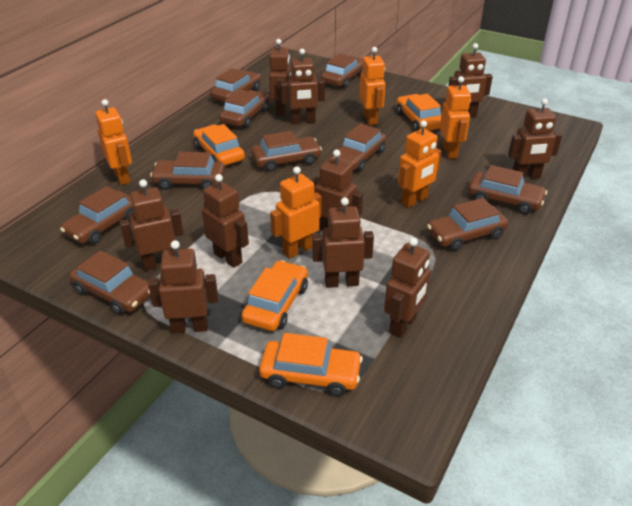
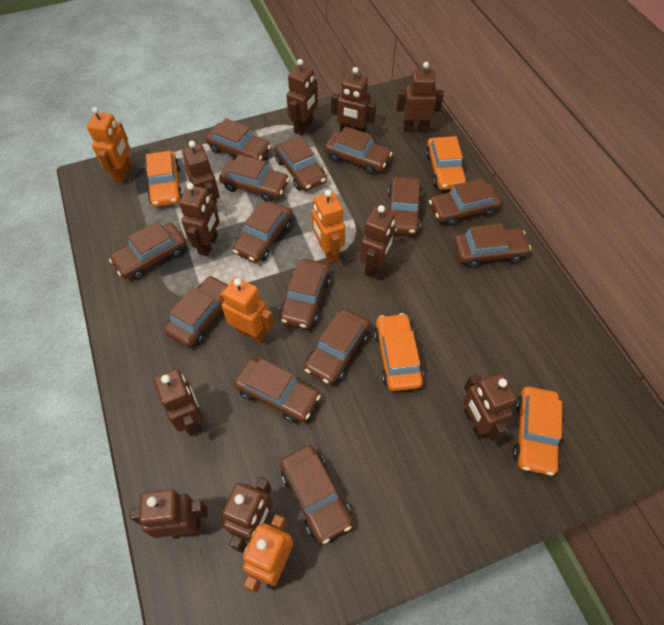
brown car: 10 -> 14
orange robot: 5 -> 4

